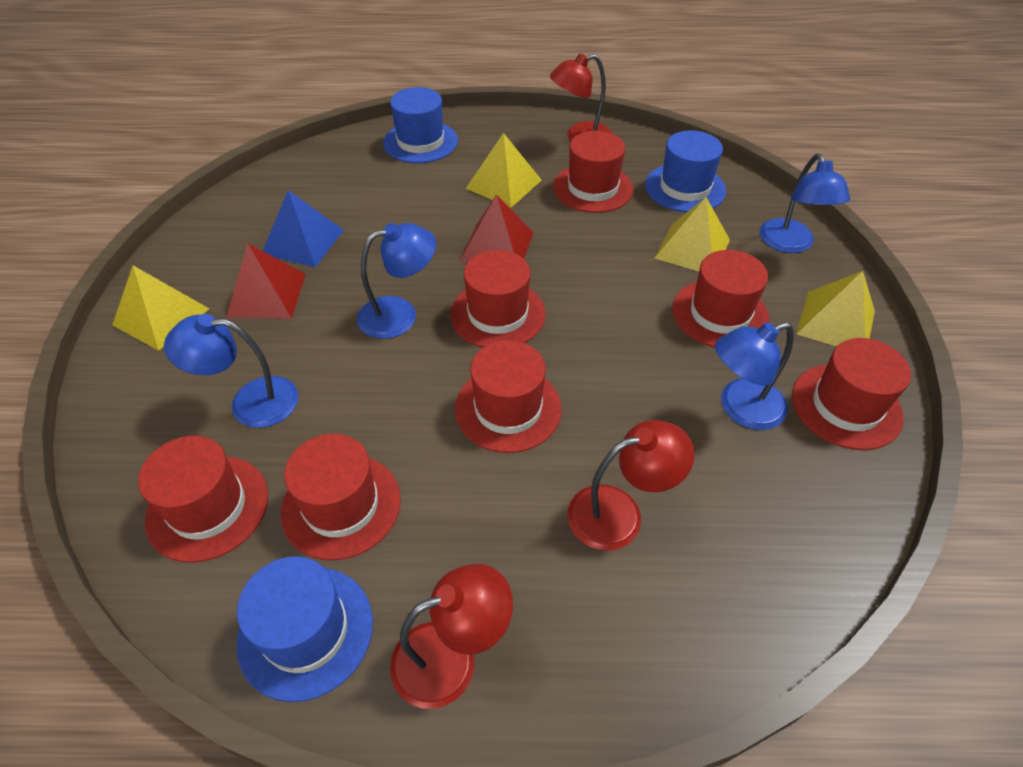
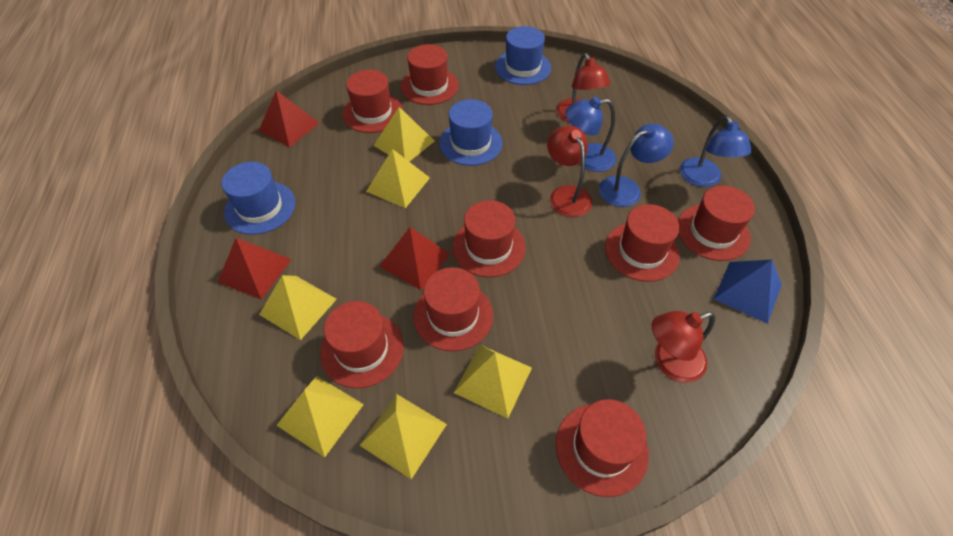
blue lamp: 4 -> 3
red hat: 7 -> 8
red pyramid: 2 -> 3
yellow pyramid: 4 -> 6

